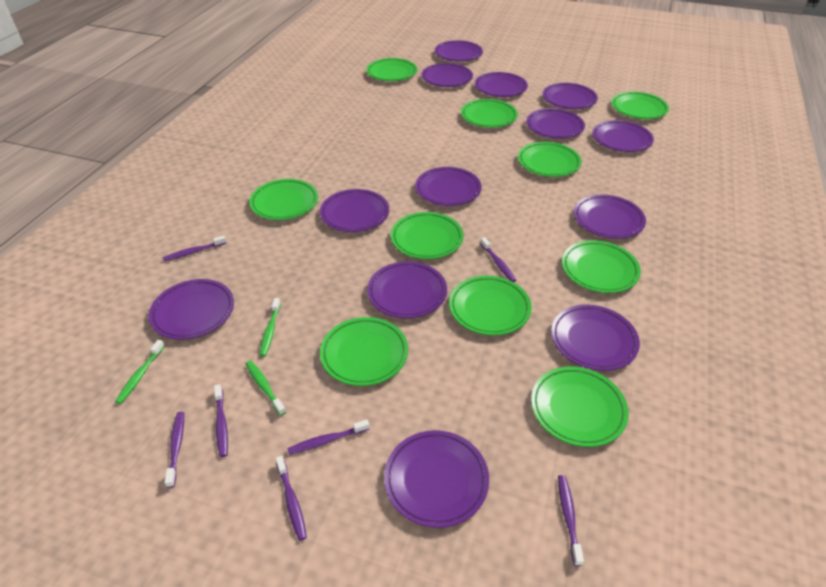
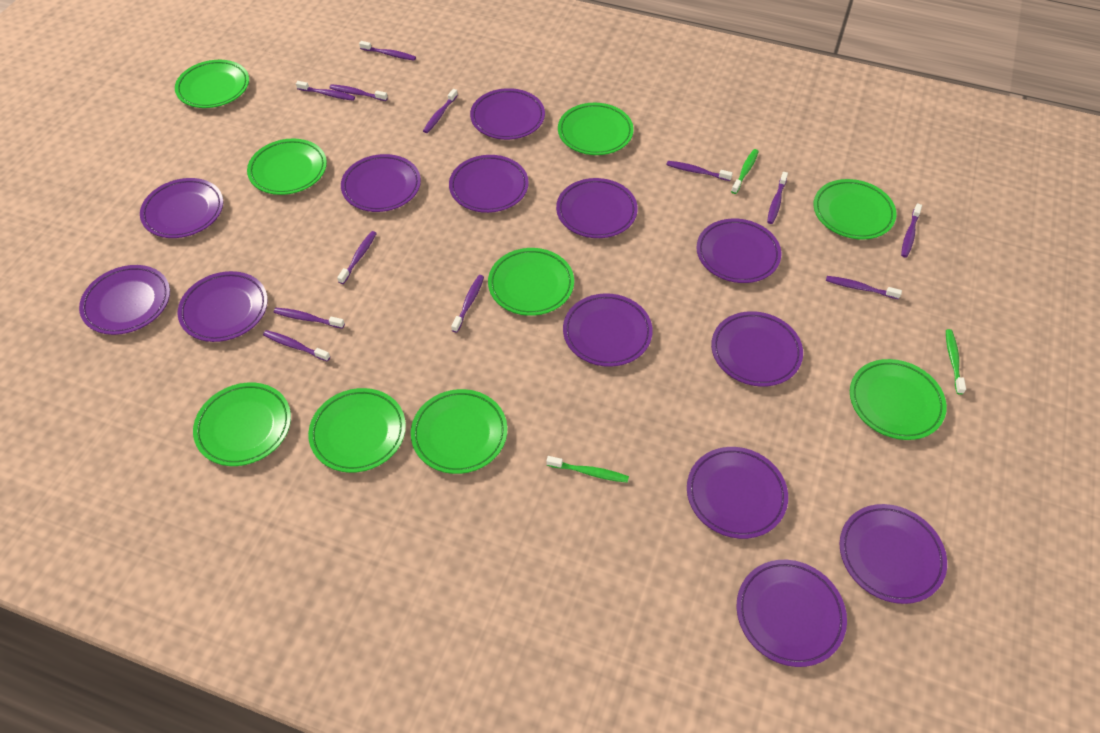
green plate: 10 -> 9
purple toothbrush: 7 -> 12

